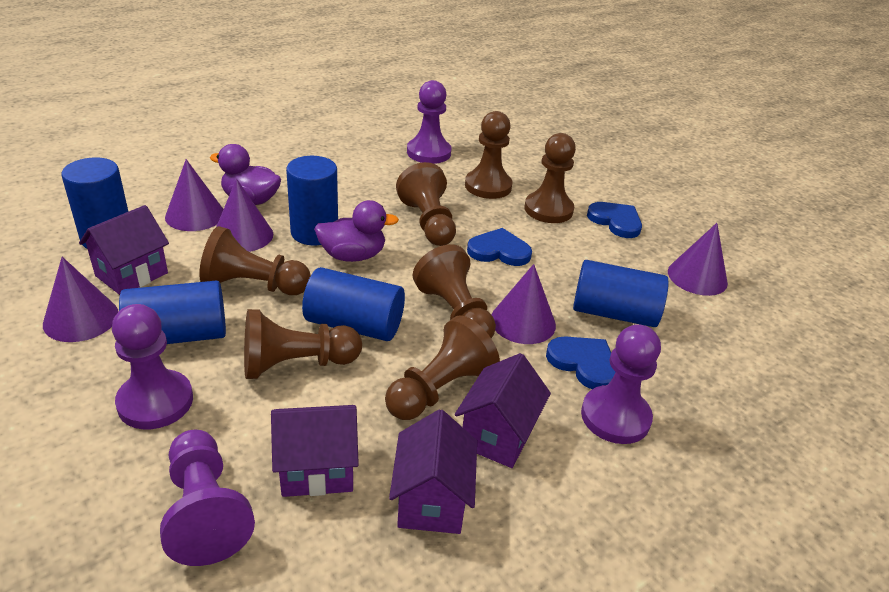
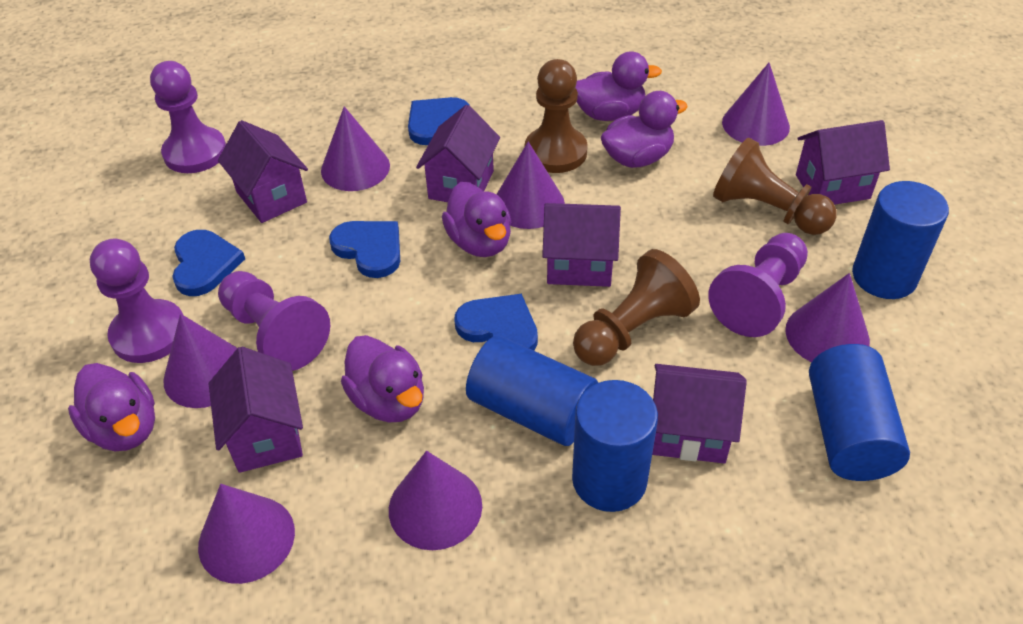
blue cylinder: 5 -> 4
blue heart: 3 -> 4
brown pawn: 7 -> 3
purple cone: 5 -> 7
purple duck: 2 -> 5
purple house: 4 -> 6

